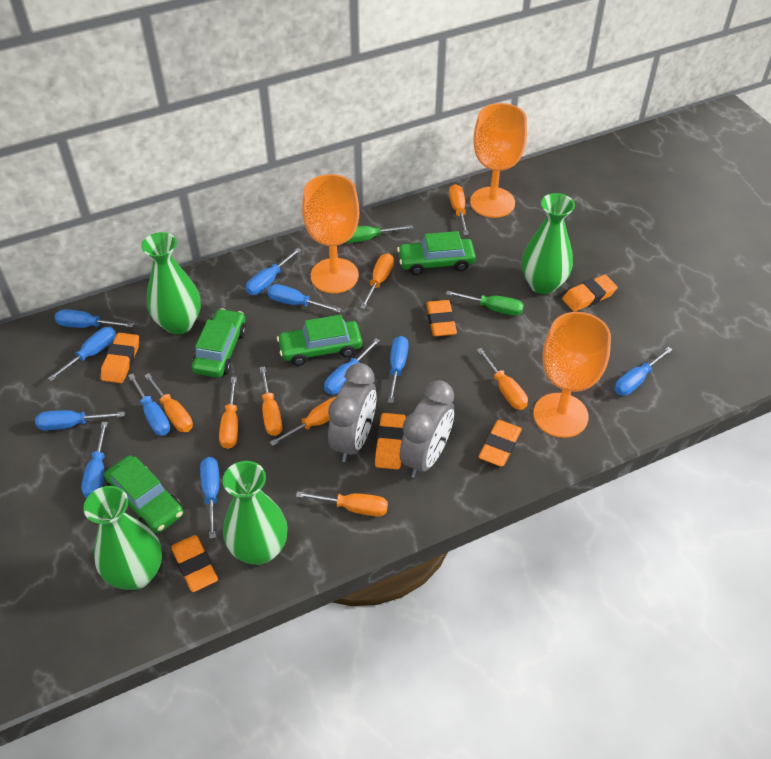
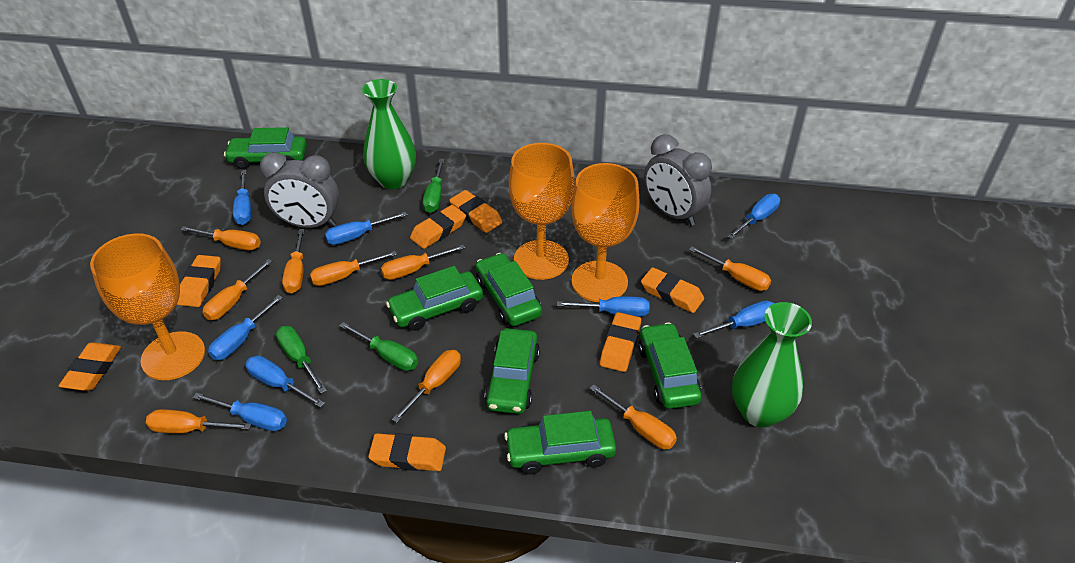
blue screwdriver: 11 -> 8
green car: 4 -> 6
green screwdriver: 2 -> 3
green vase: 4 -> 2
orange eraser: 6 -> 7
orange screwdriver: 8 -> 9

